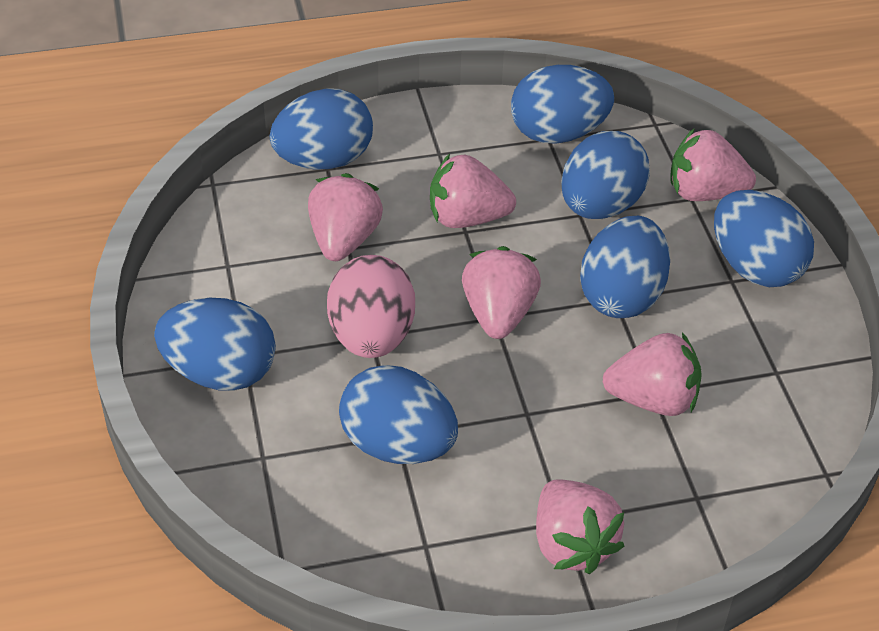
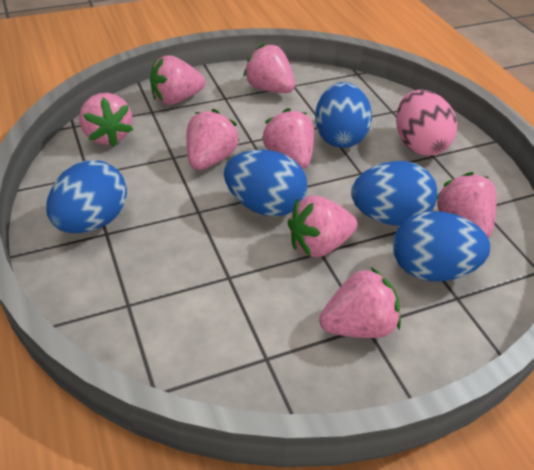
blue egg: 7 -> 5
pink strawberry: 6 -> 8

